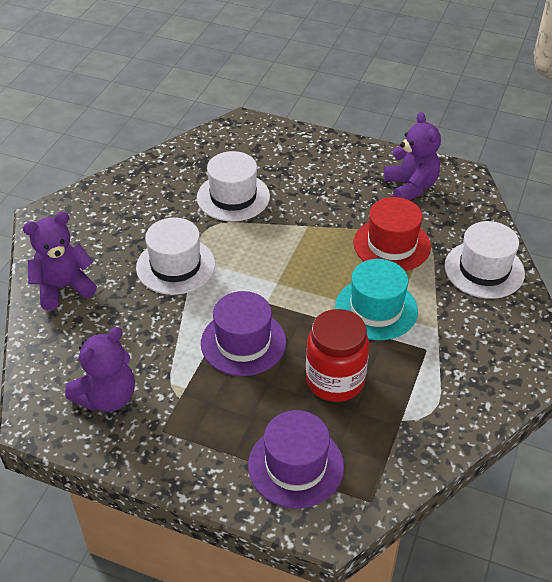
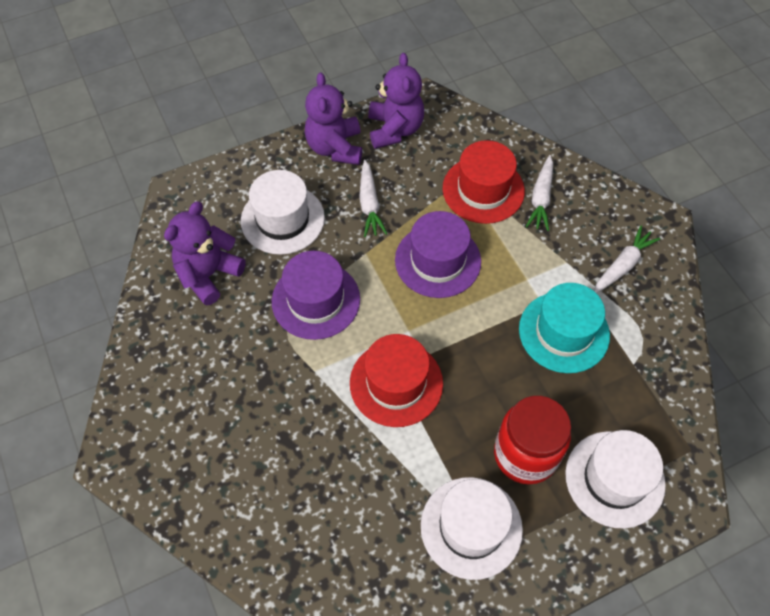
red hat: 1 -> 2
white carrot: 0 -> 3

